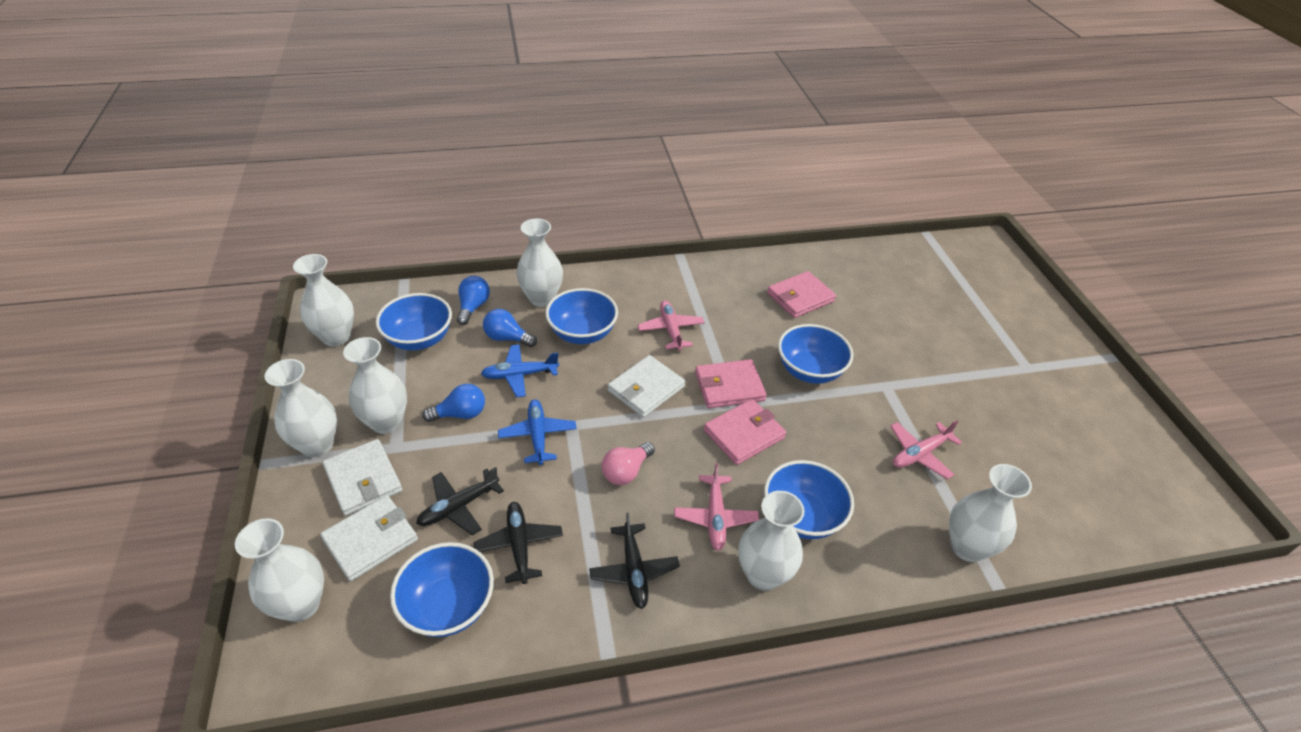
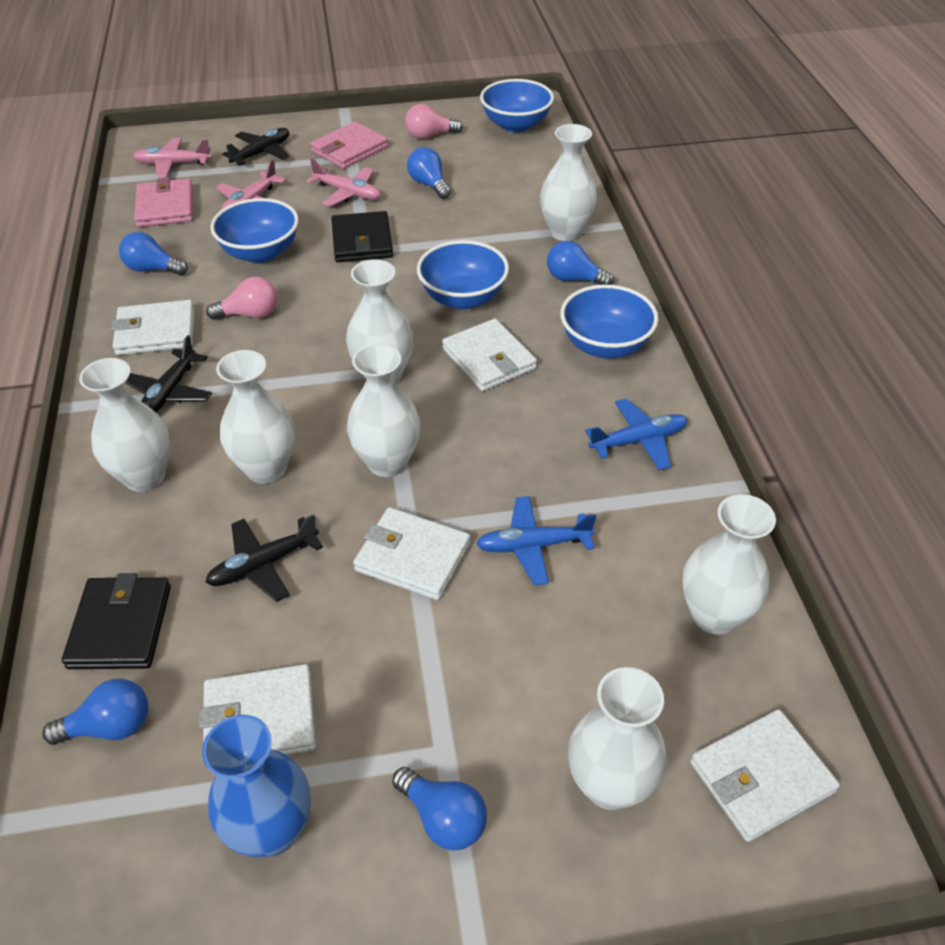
black wallet: 0 -> 2
blue bowl: 5 -> 4
blue light bulb: 3 -> 5
blue vase: 0 -> 1
pink light bulb: 1 -> 2
pink wallet: 3 -> 2
white wallet: 3 -> 5

